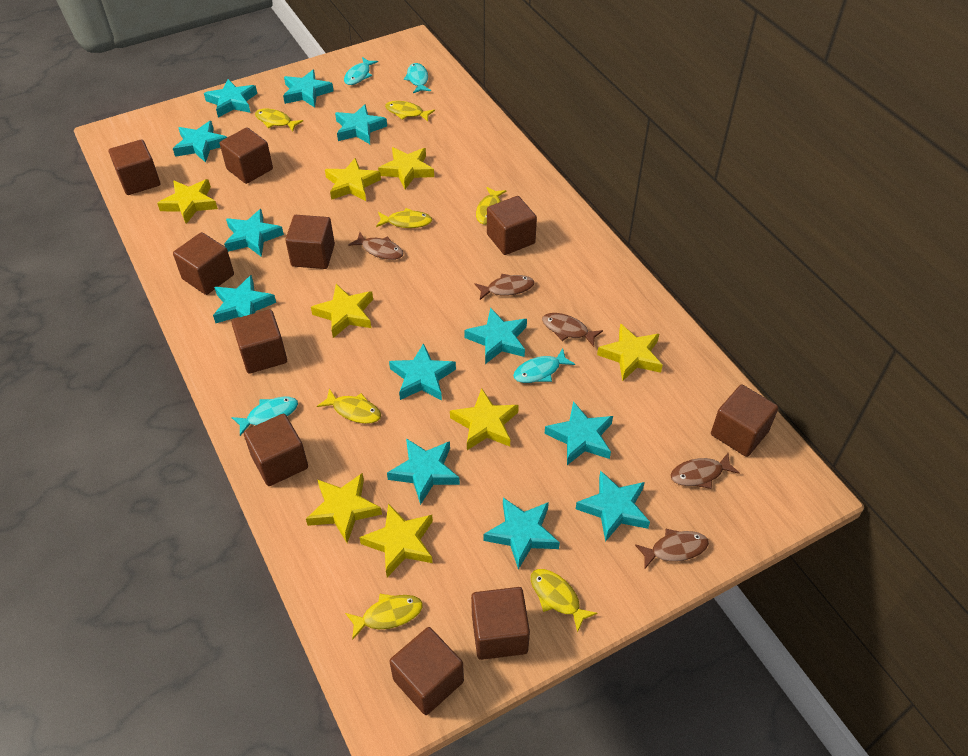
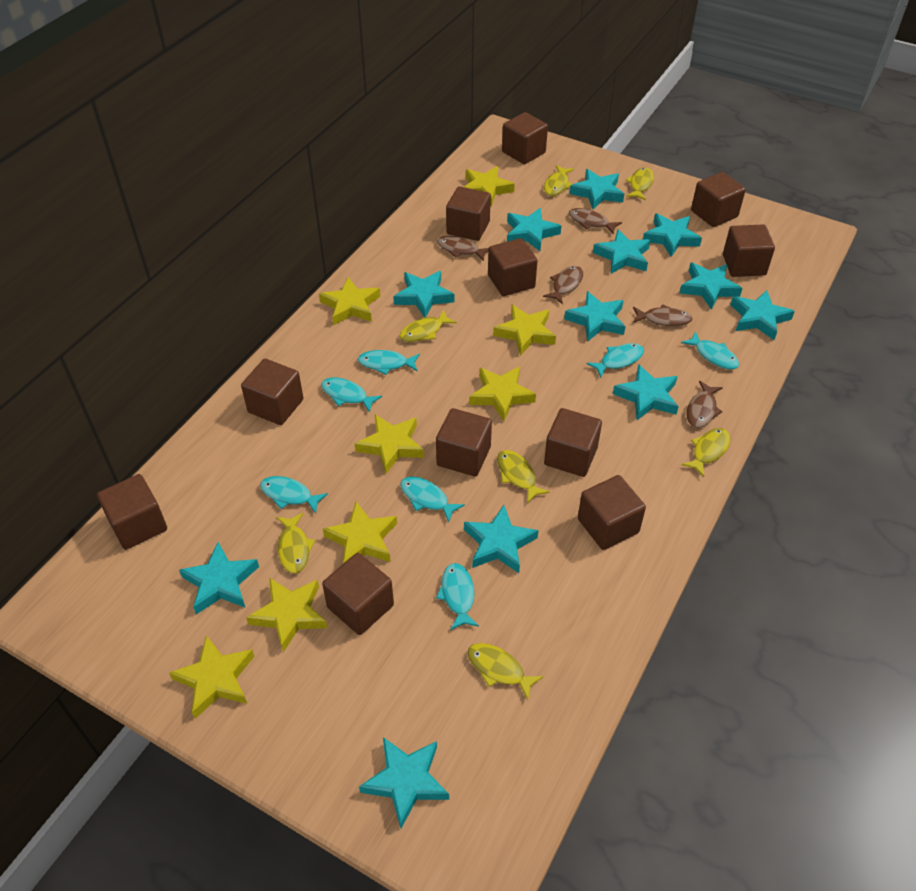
brown cube: 10 -> 11
turquoise fish: 4 -> 7

